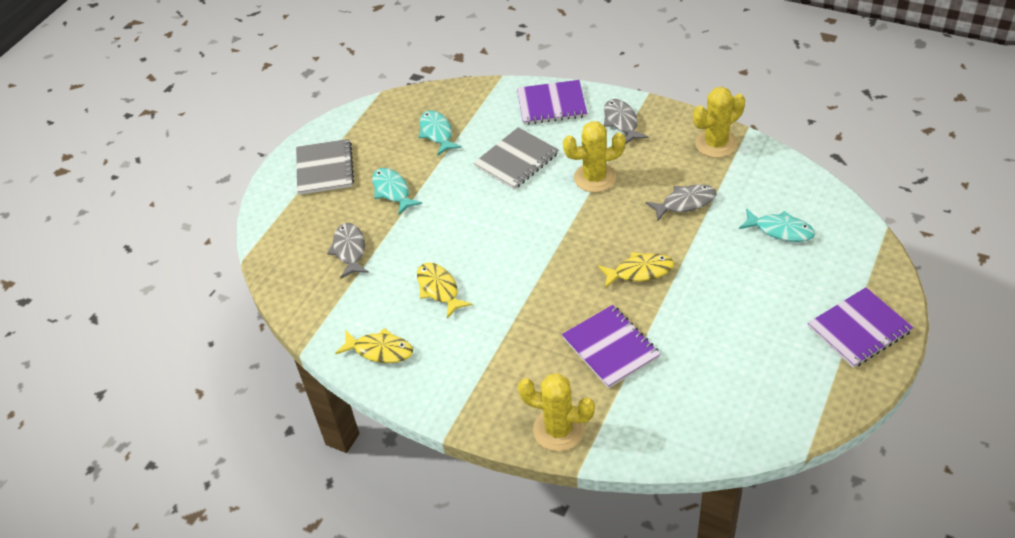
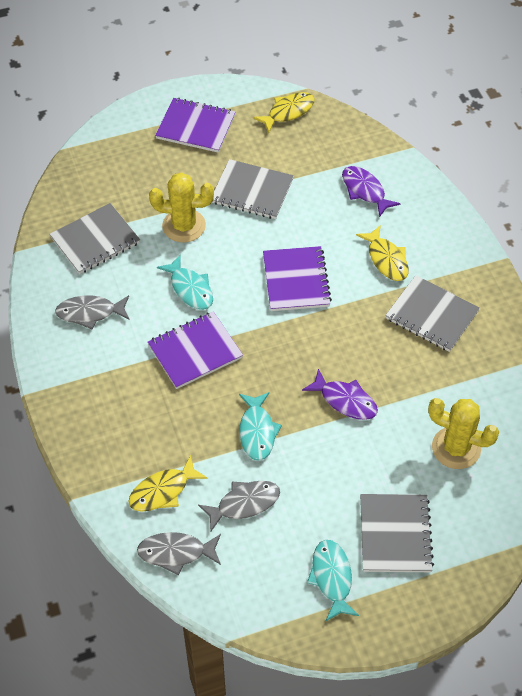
grey notebook: 2 -> 4
purple fish: 0 -> 2
yellow cactus: 3 -> 2

